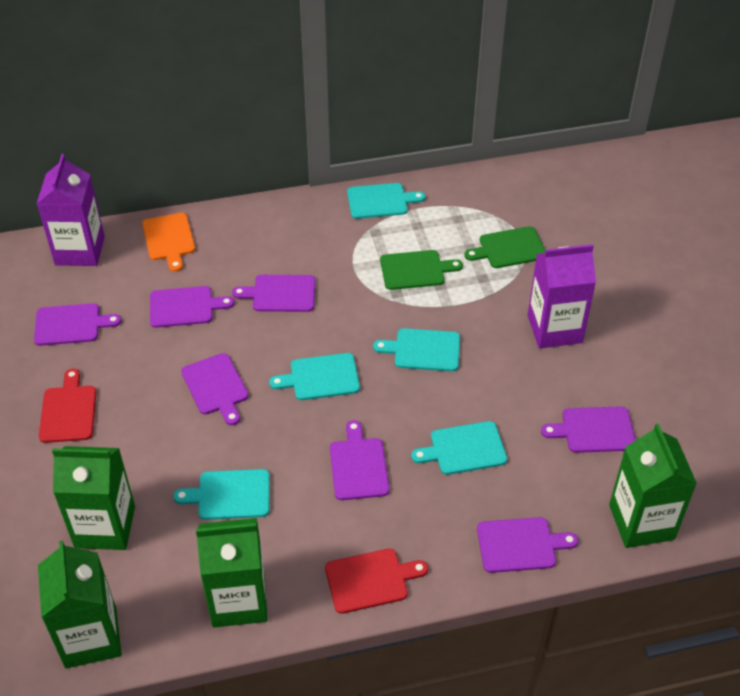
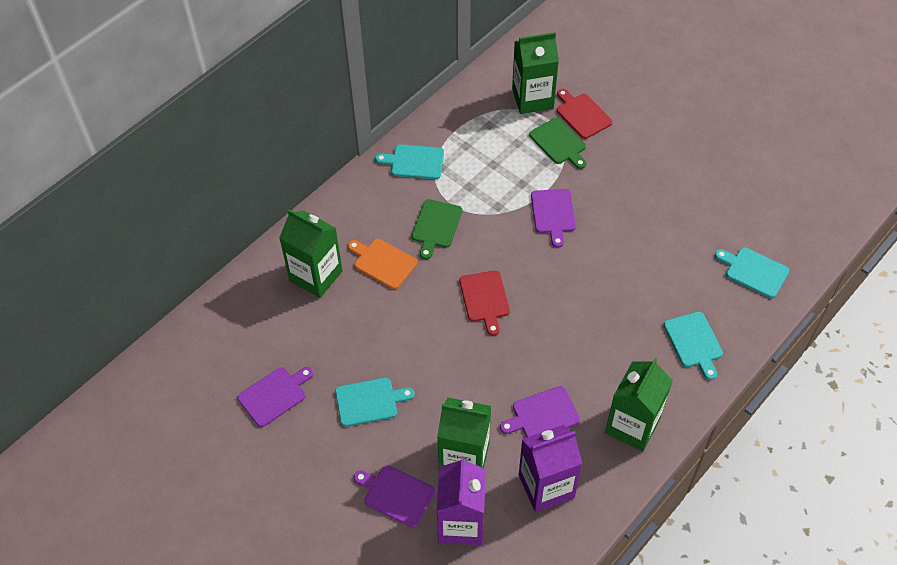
purple cutting board: 7 -> 4
turquoise cutting board: 5 -> 4

